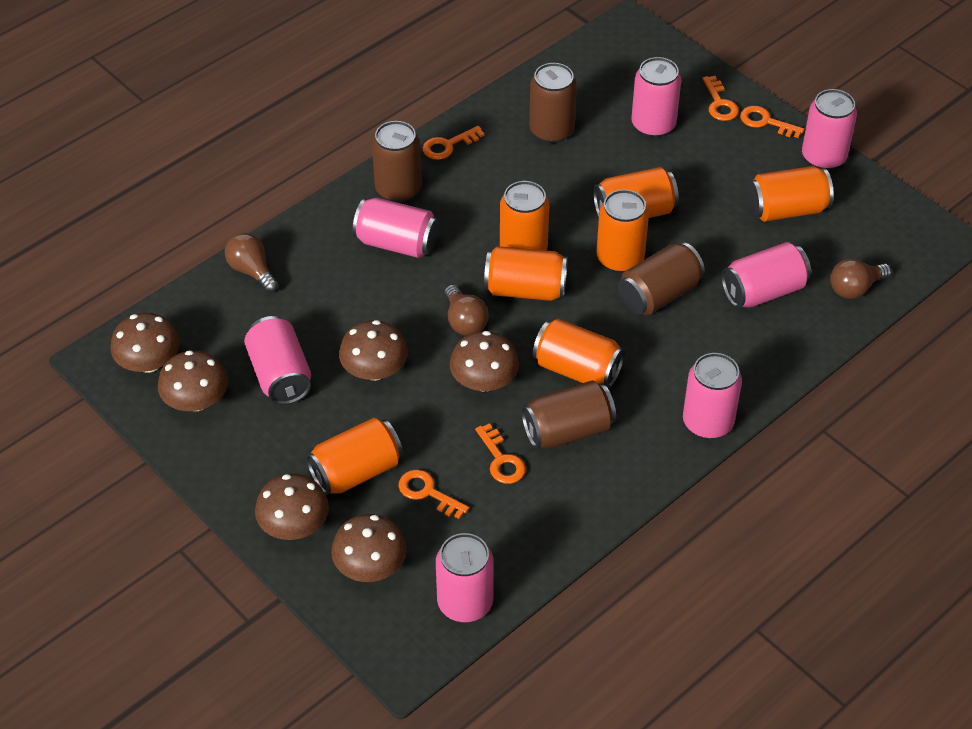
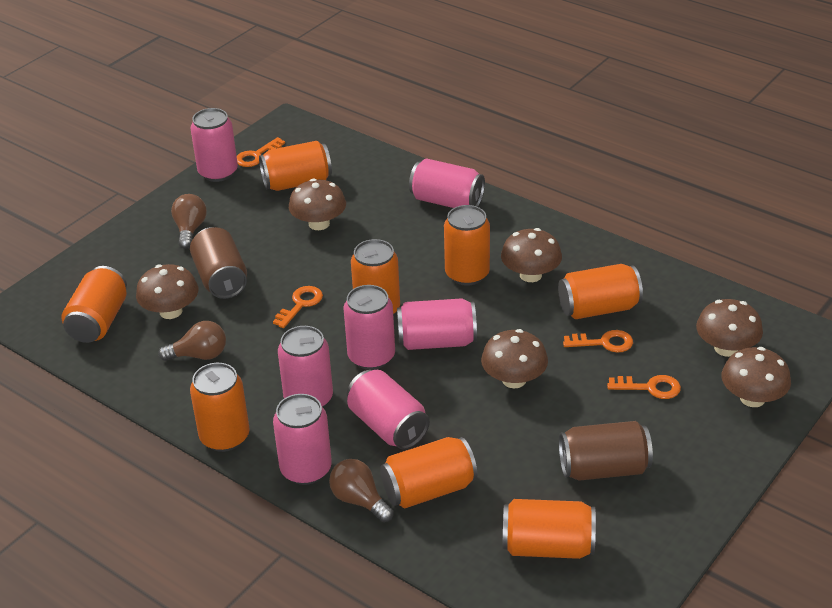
brown can: 4 -> 2
orange can: 7 -> 8
orange key: 5 -> 4

